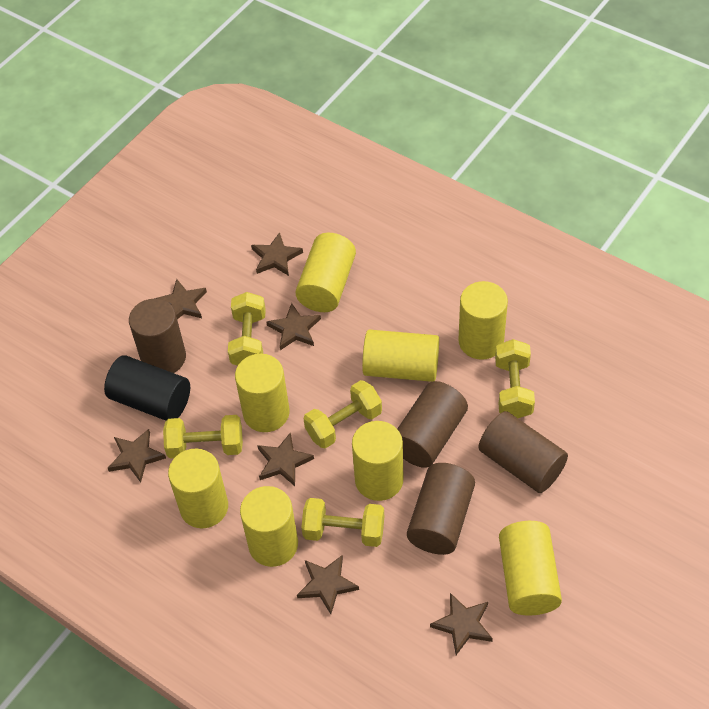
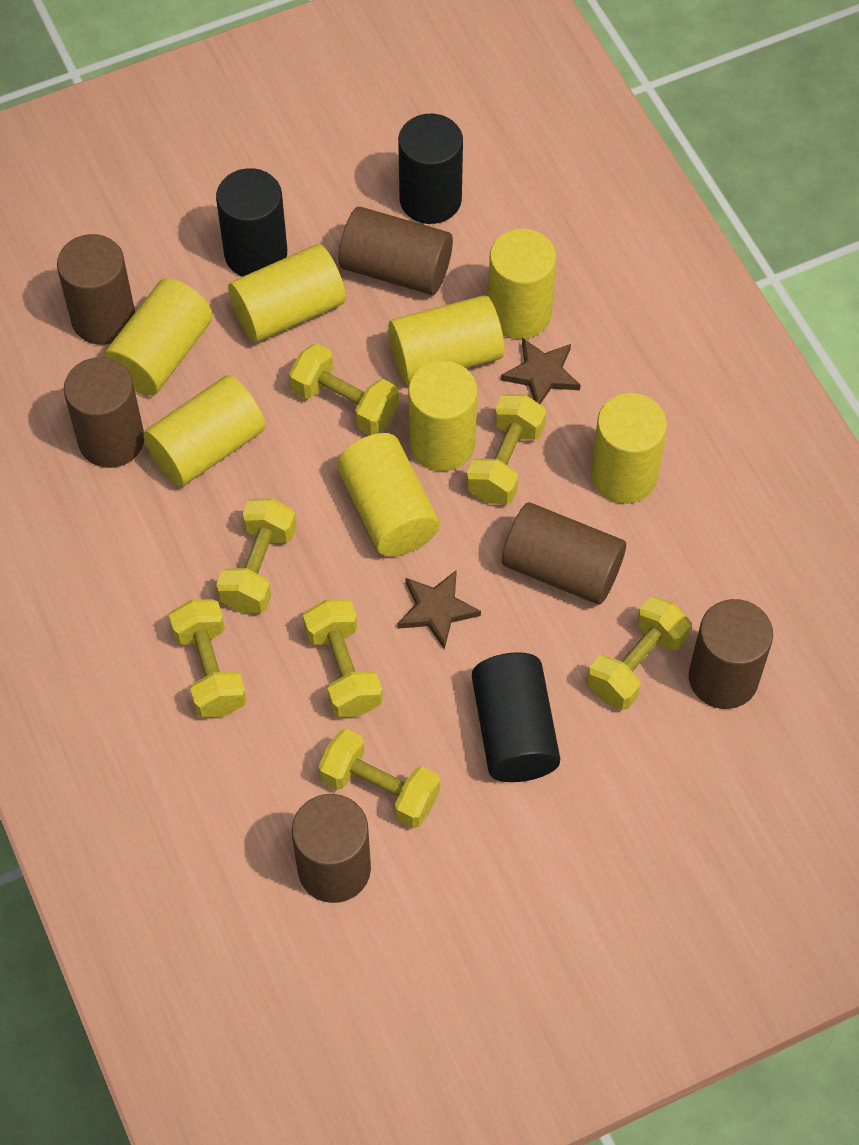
black cylinder: 1 -> 3
brown cylinder: 4 -> 6
brown star: 7 -> 2
yellow dumbbell: 5 -> 7

